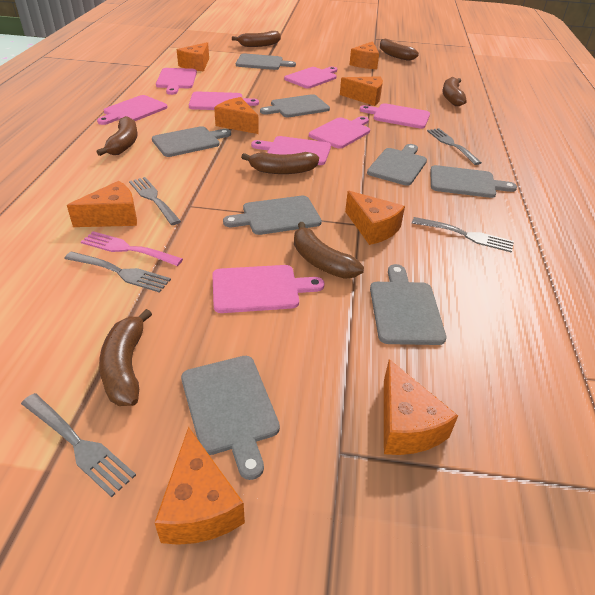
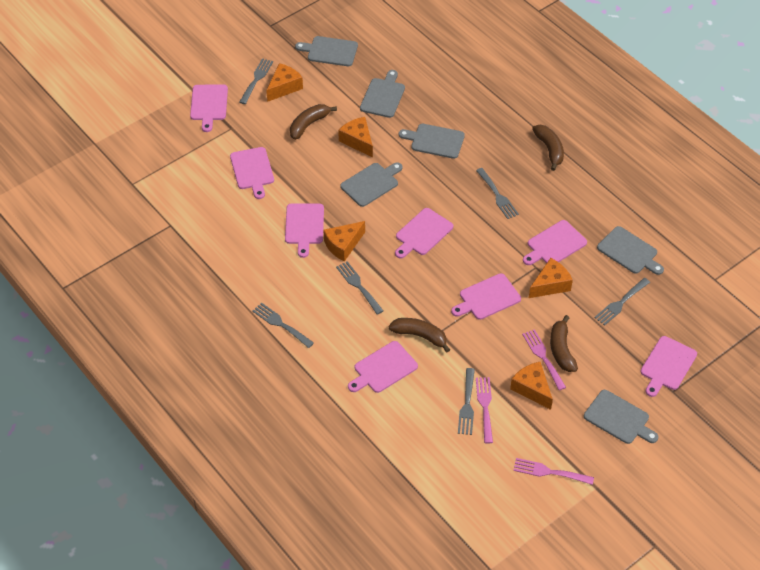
brown banana: 7 -> 4
grey cutting board: 8 -> 6
grey fork: 5 -> 6
orange cheese: 8 -> 5
pink fork: 1 -> 3

